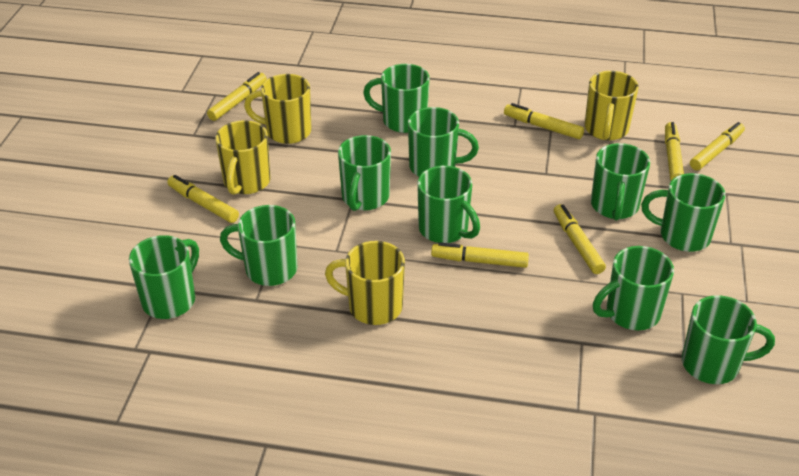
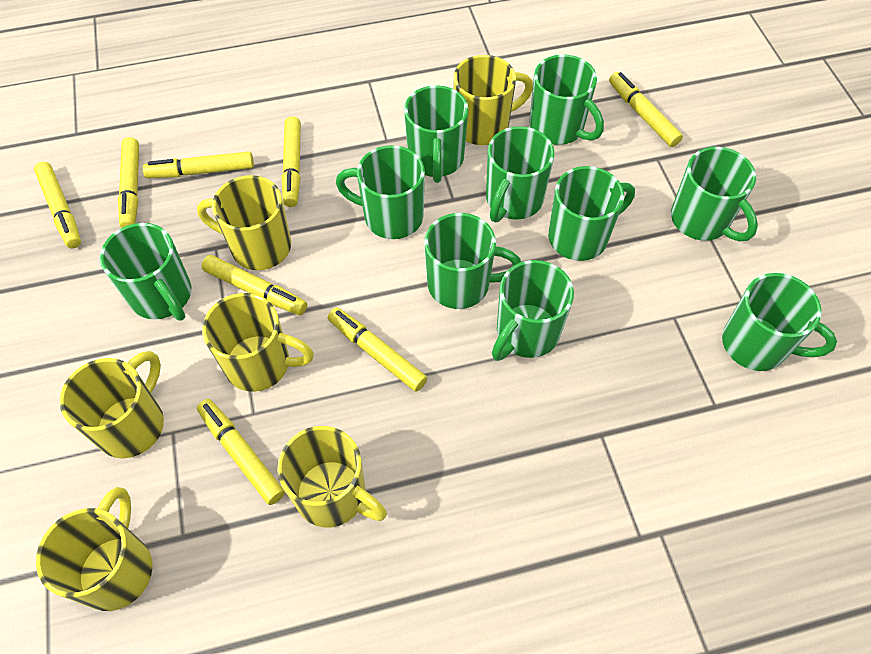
yellow marker: 7 -> 8
yellow mug: 4 -> 6

